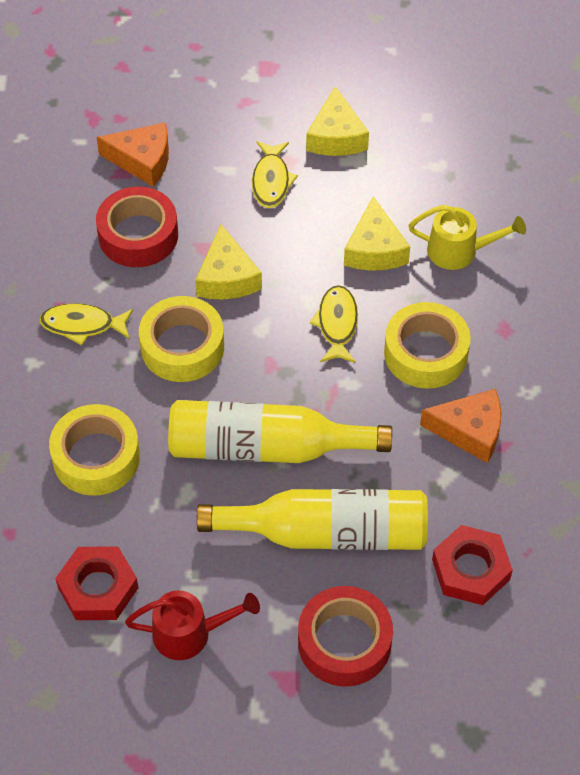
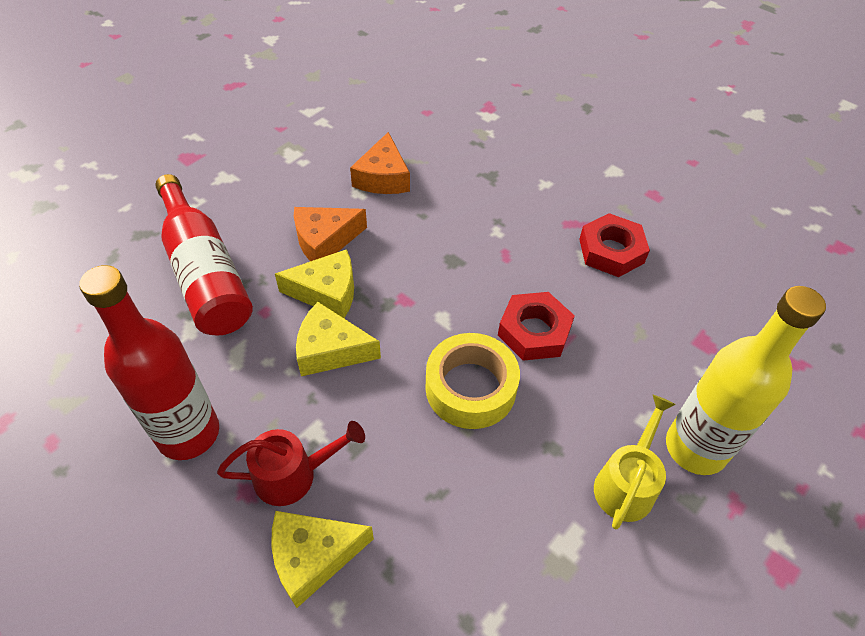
red bottle: 0 -> 2
red tape: 2 -> 0
yellow bottle: 2 -> 1
yellow fish: 3 -> 0
yellow tape: 3 -> 1

